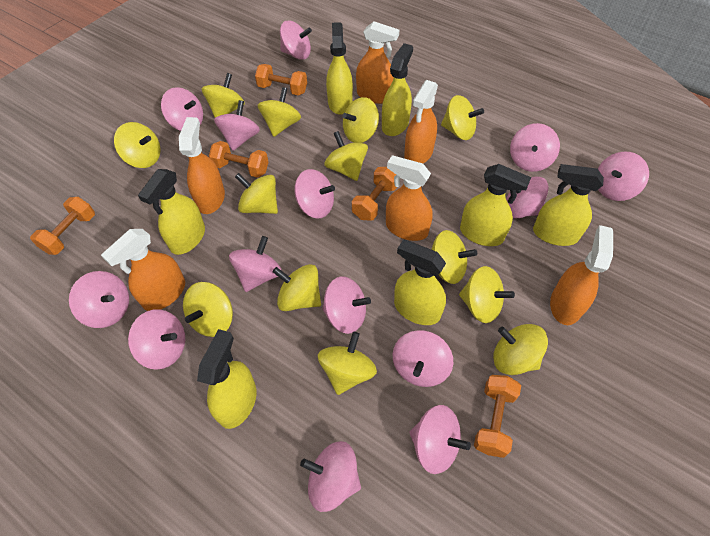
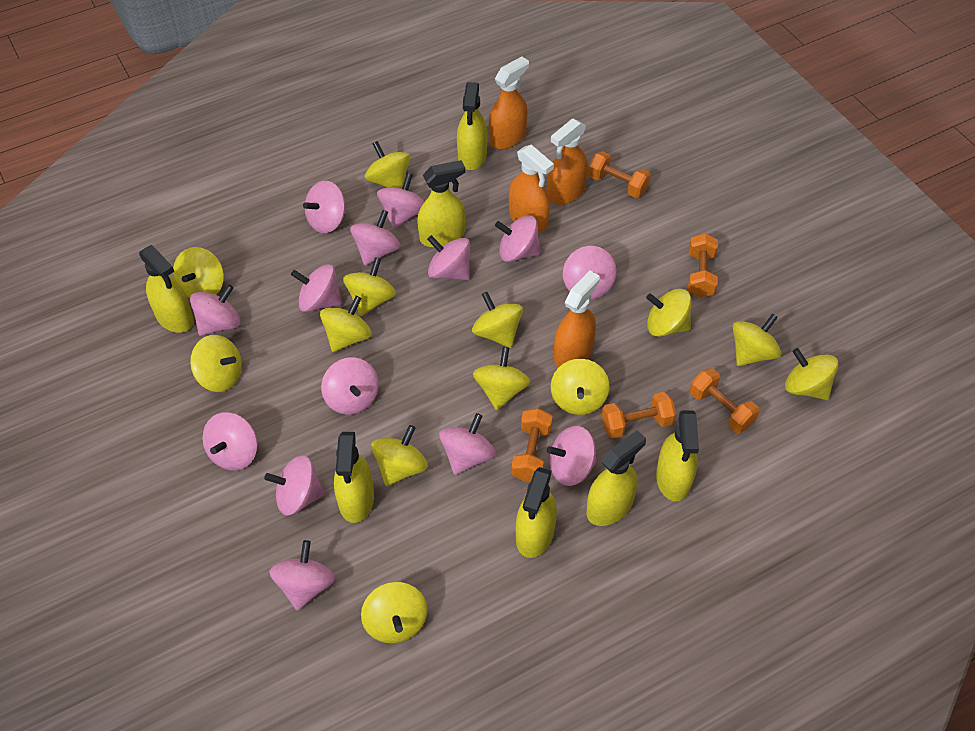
orange spray bottle: 6 -> 4

